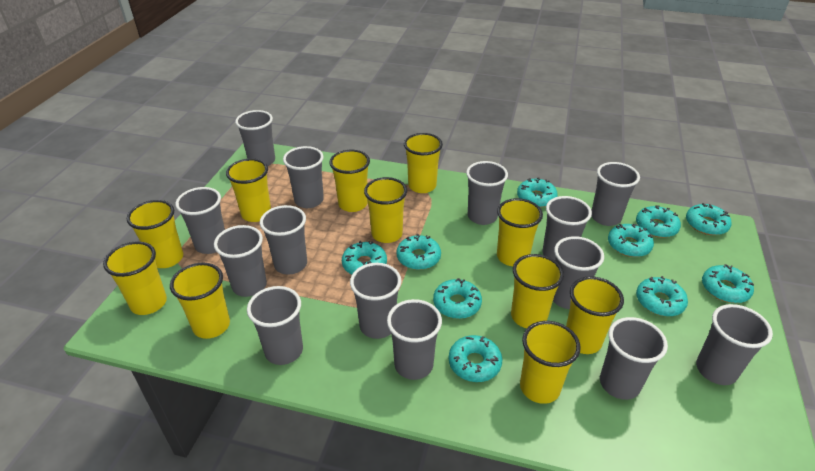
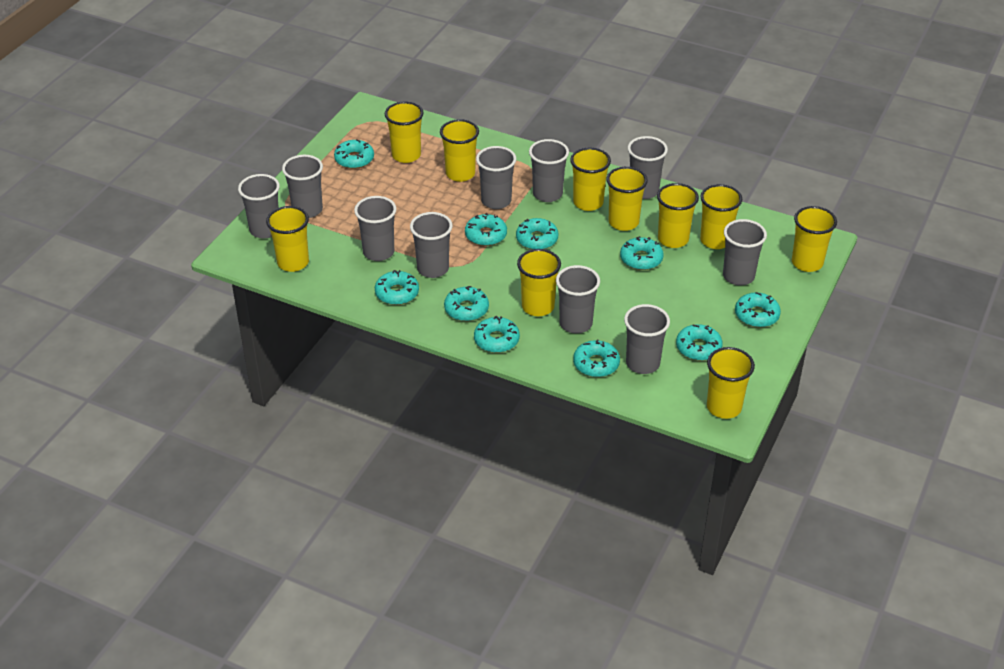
grey cup: 14 -> 10
yellow cup: 11 -> 10

